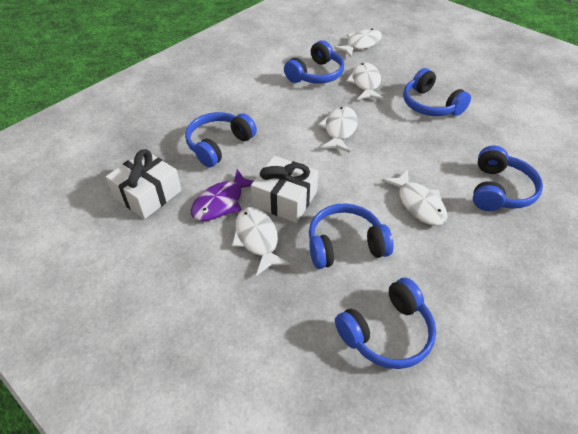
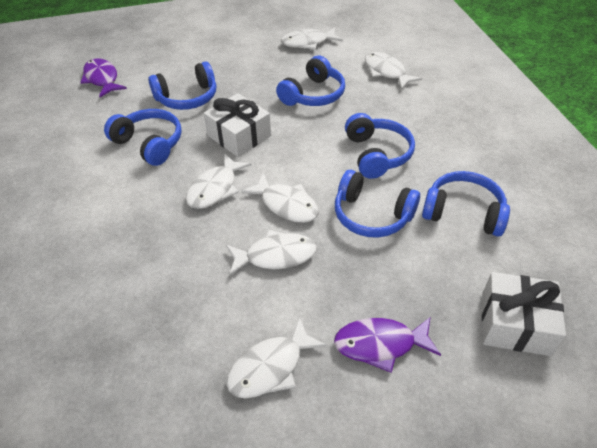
purple fish: 1 -> 2
white fish: 5 -> 6

